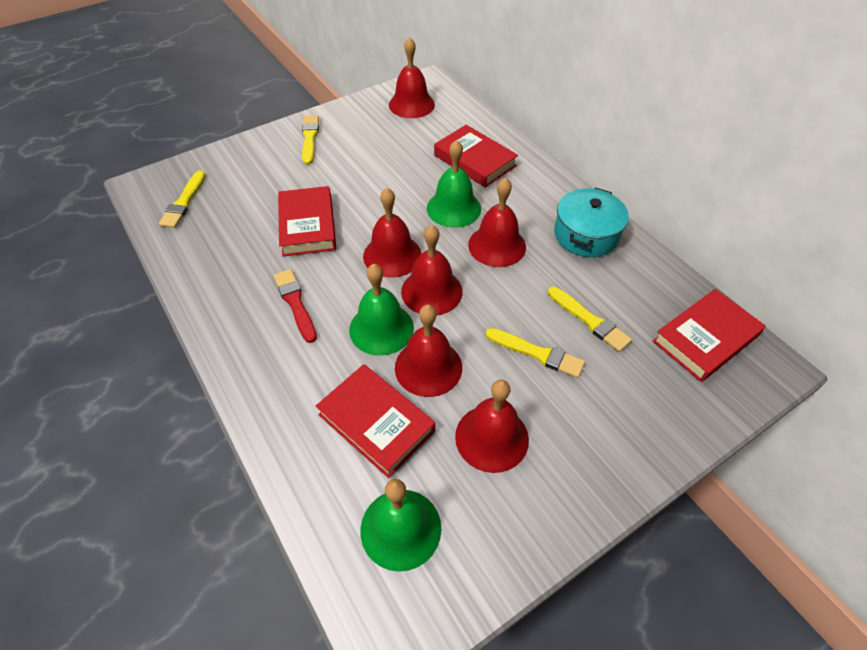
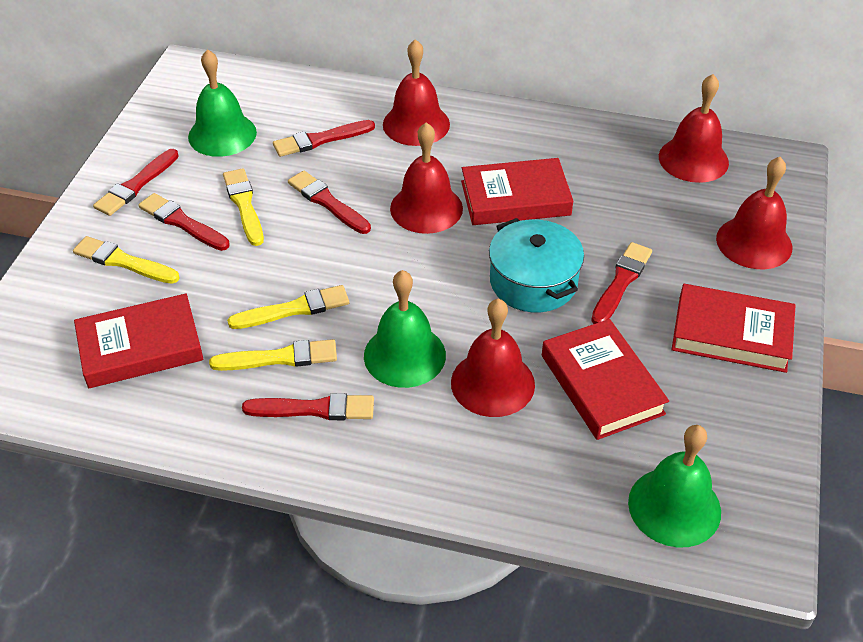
red bell: 6 -> 5
red brush: 1 -> 6

